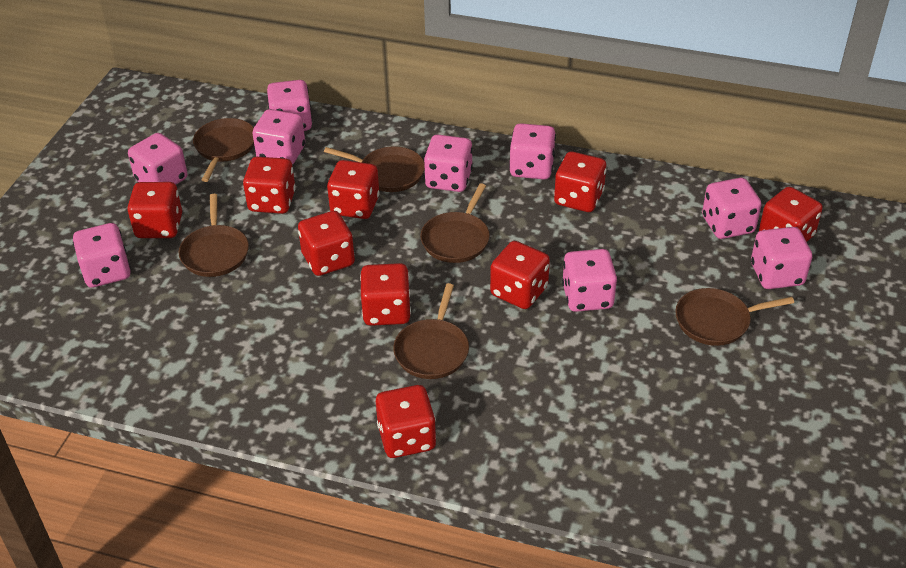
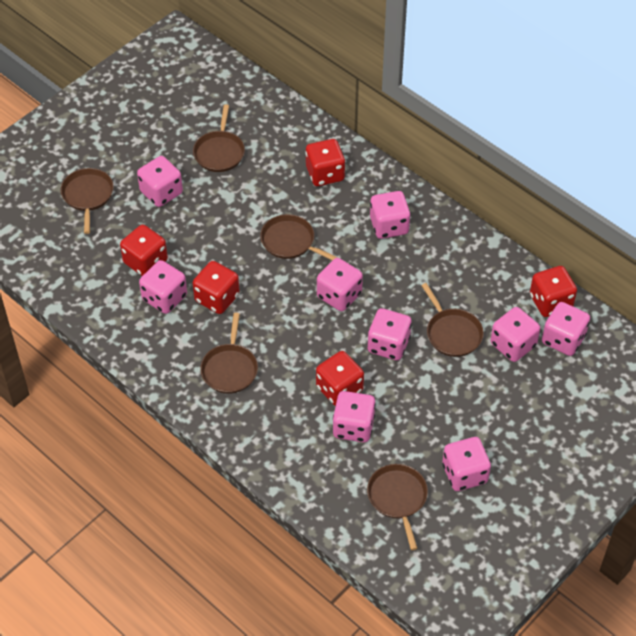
red dice: 9 -> 5

